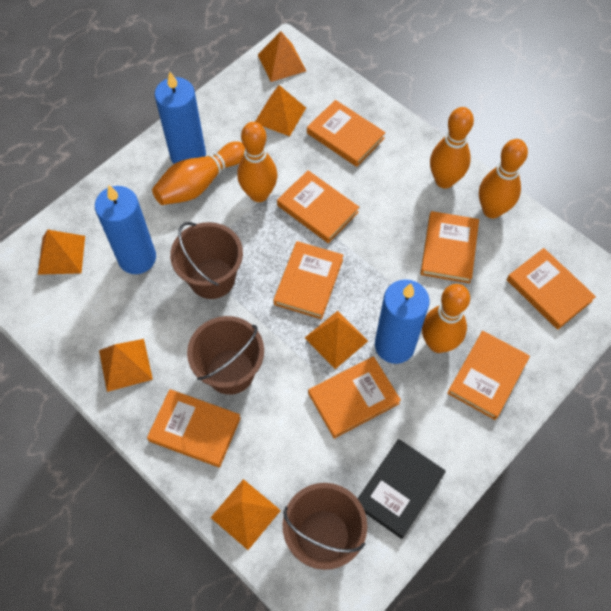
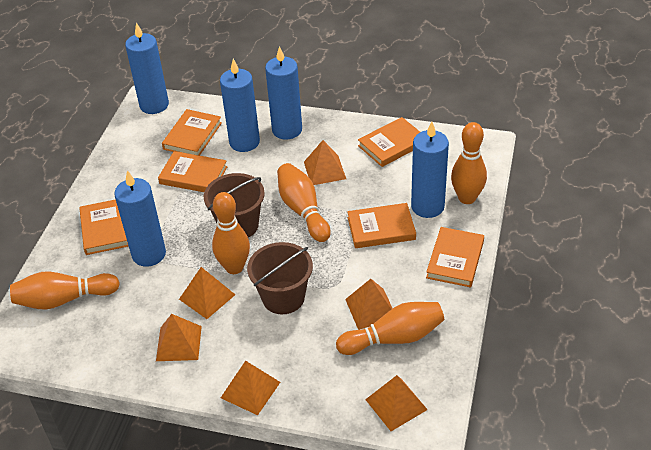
black book: 1 -> 0
blue candle: 3 -> 5
brown bucket: 3 -> 2
orange book: 8 -> 6

